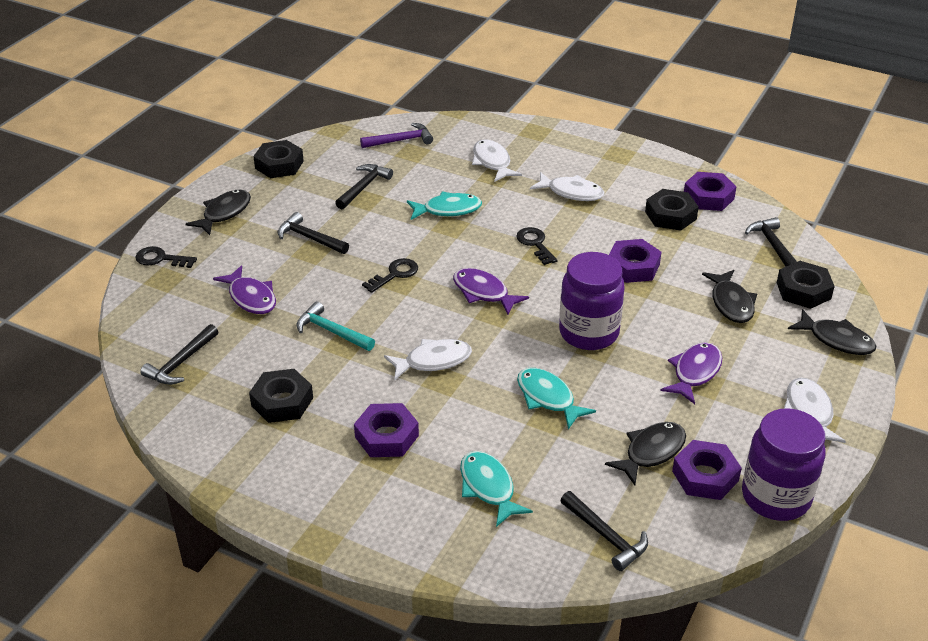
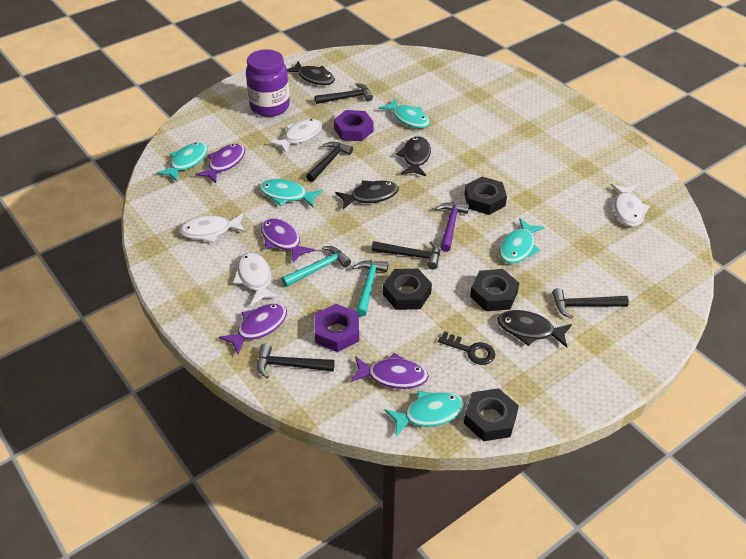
black key: 3 -> 1
purple fish: 3 -> 4
purple jar: 2 -> 1
purple nut: 4 -> 2
turquoise fish: 3 -> 5
turquoise hammer: 1 -> 2

